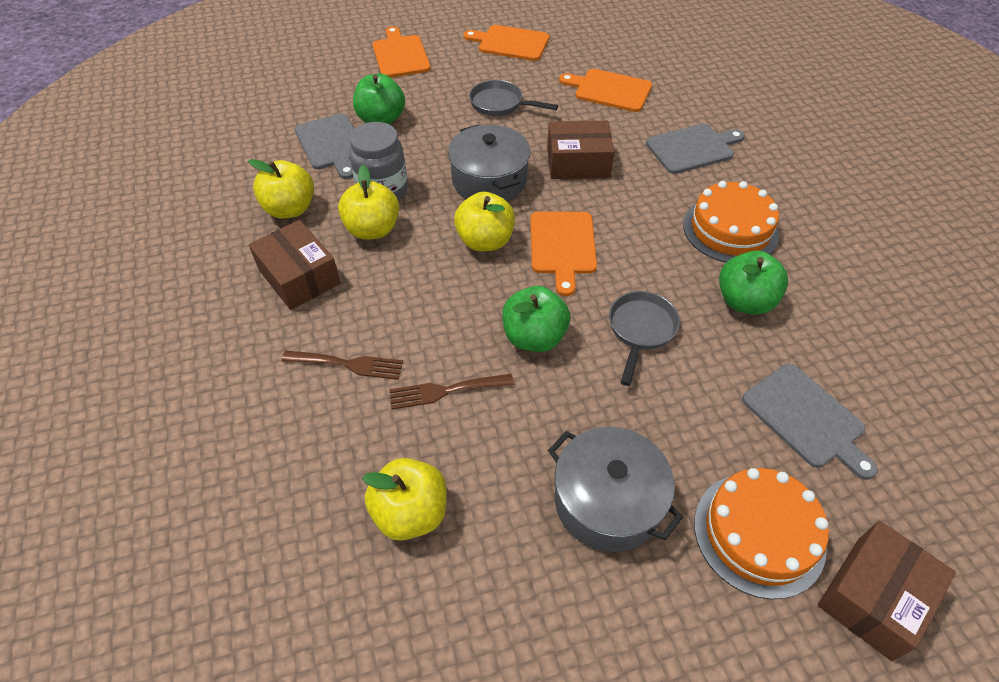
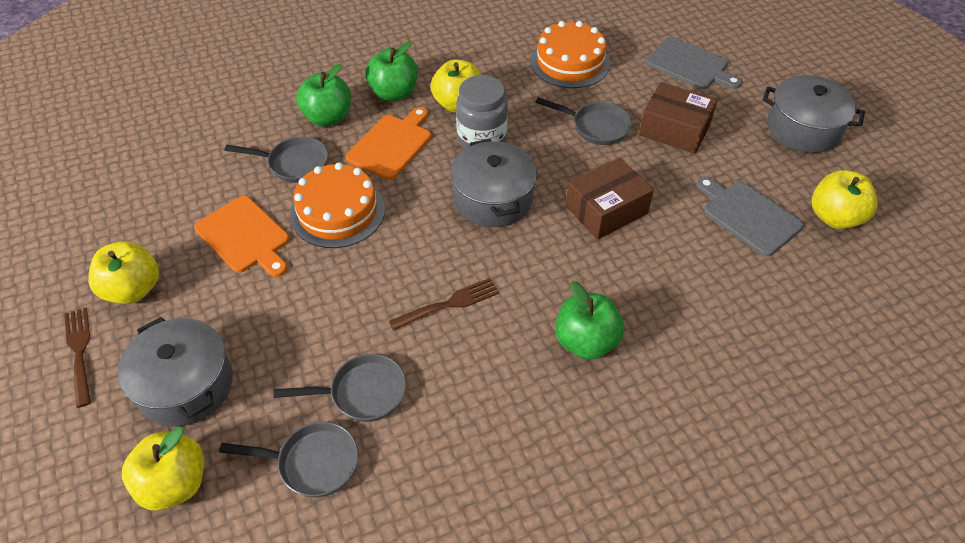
brown box: 3 -> 2
grey cutting board: 3 -> 2
grey pan: 2 -> 4
grey pot: 2 -> 3
orange cutting board: 4 -> 2

